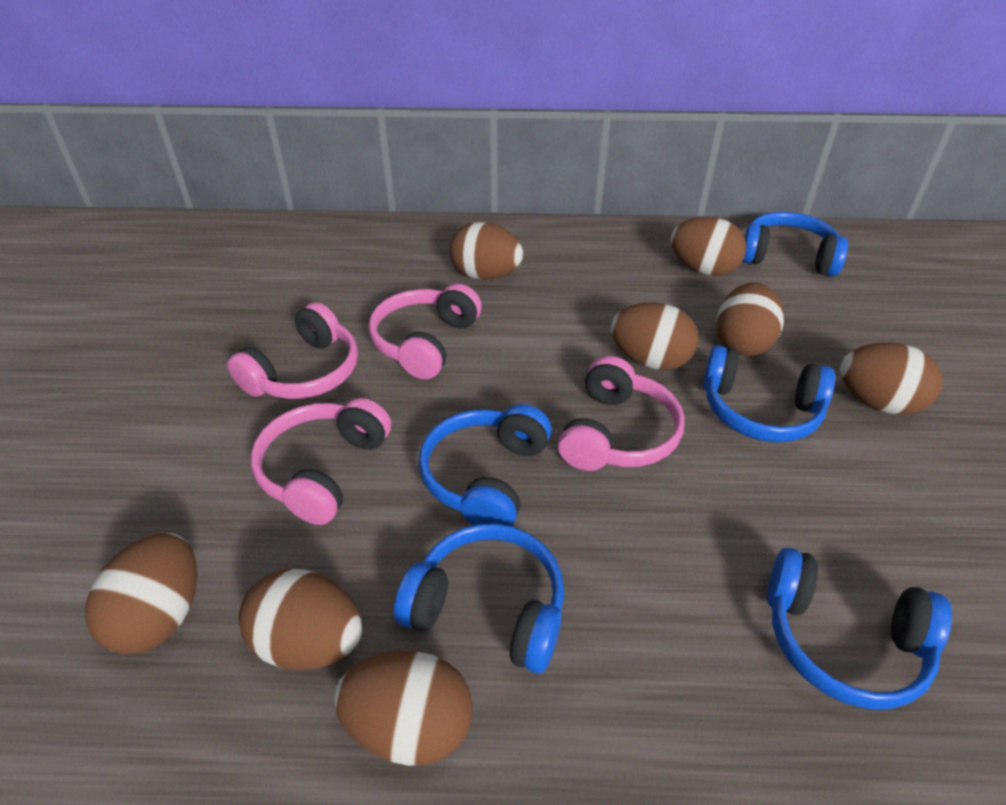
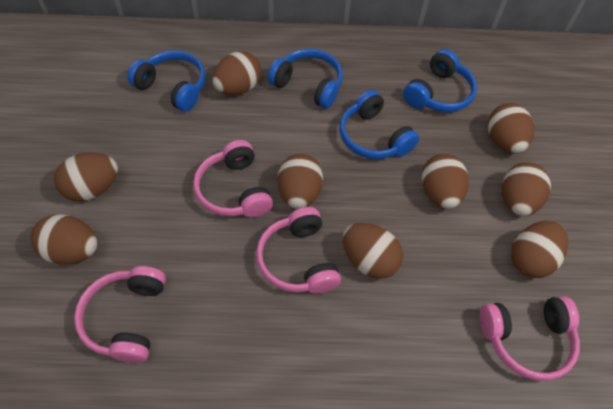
blue headphones: 5 -> 4
brown egg: 8 -> 9

